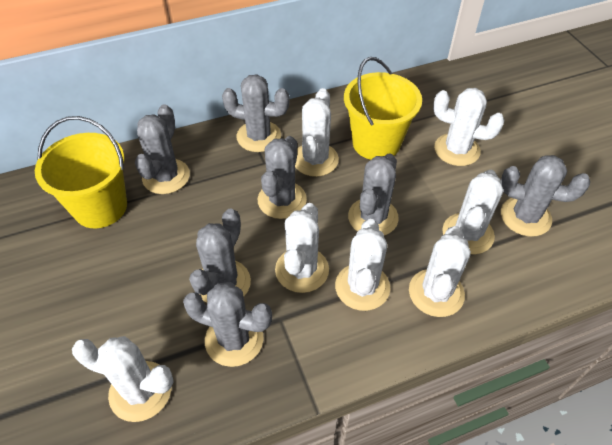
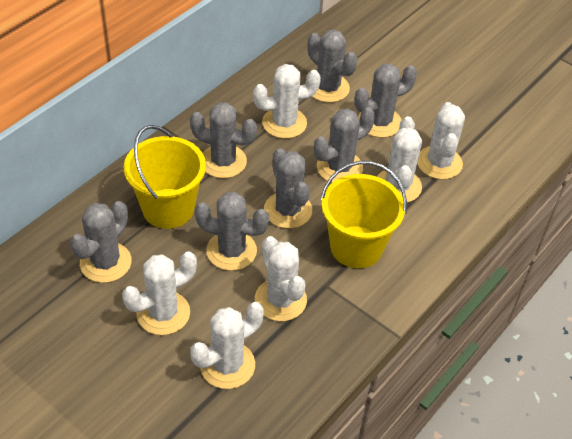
white cactus: 7 -> 6

